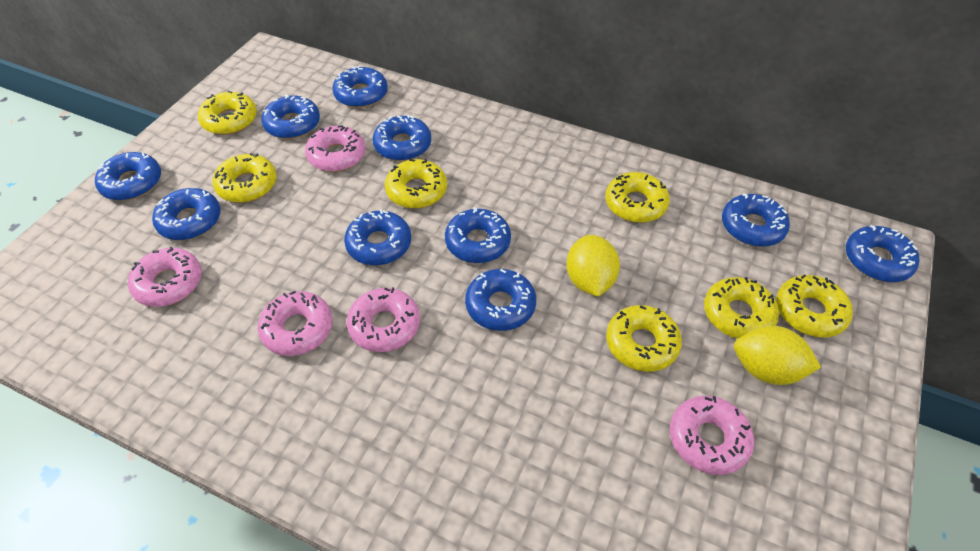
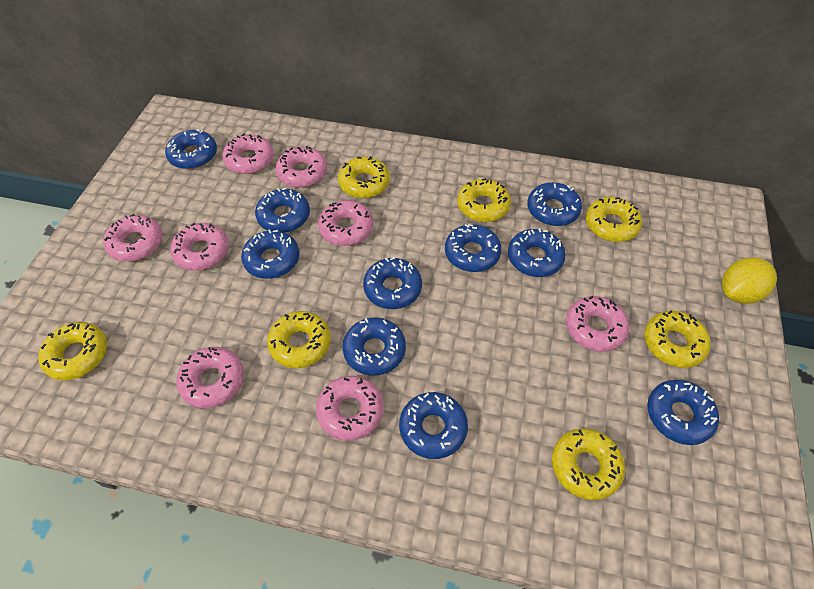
pink donut: 5 -> 8
yellow lemon: 2 -> 1

